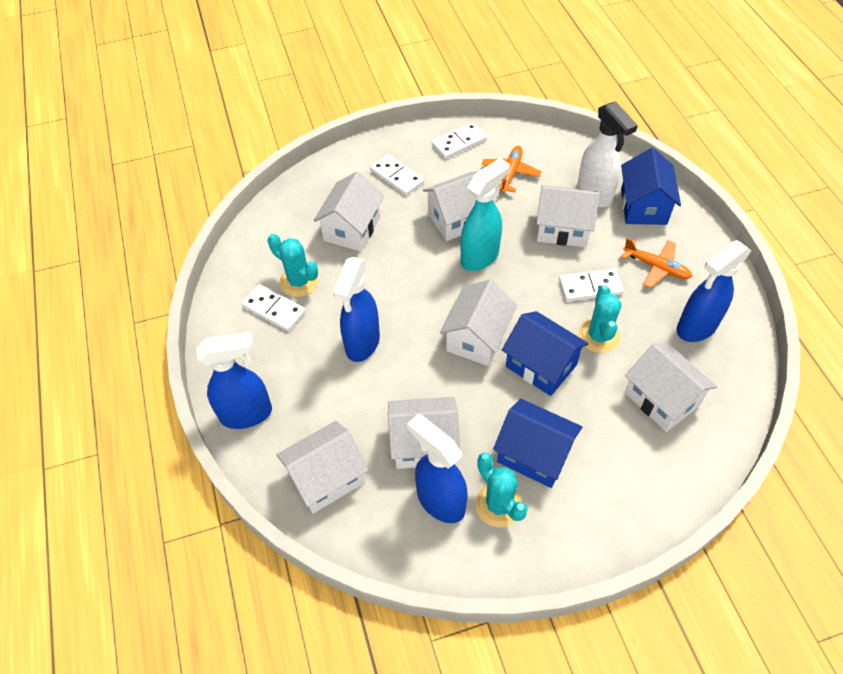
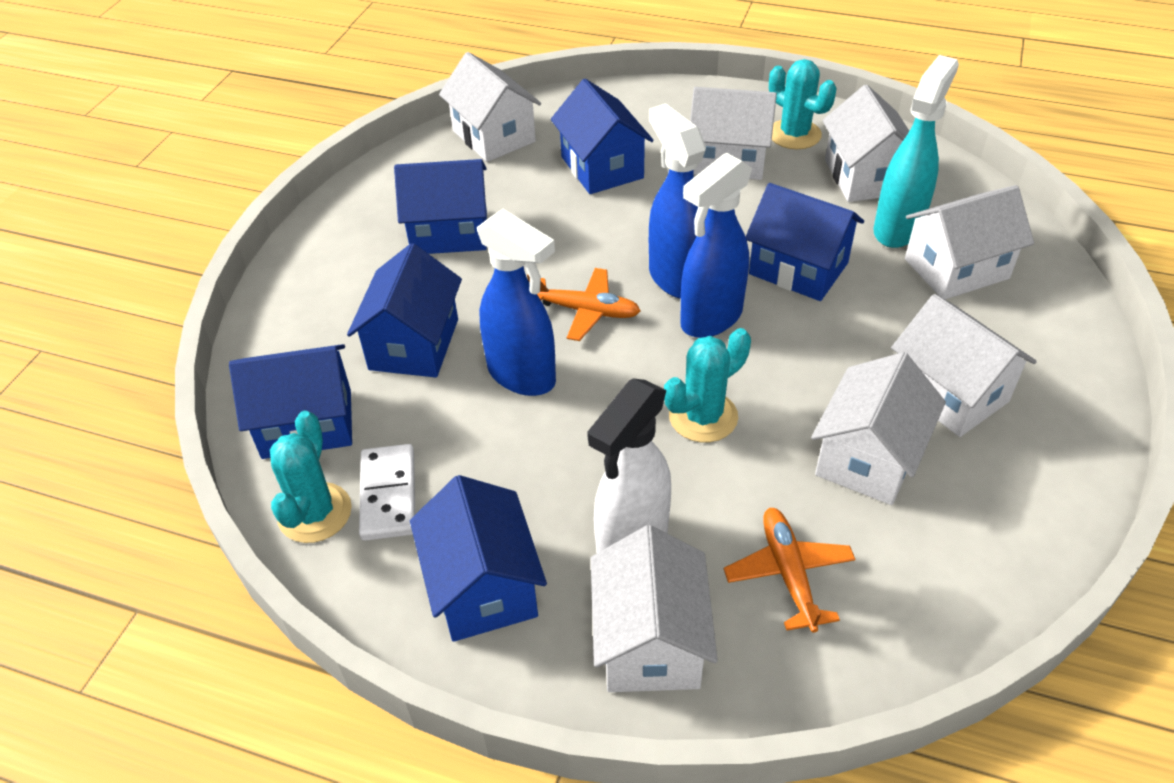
blue house: 3 -> 6
blue spray bottle: 4 -> 3
white domino: 4 -> 1

